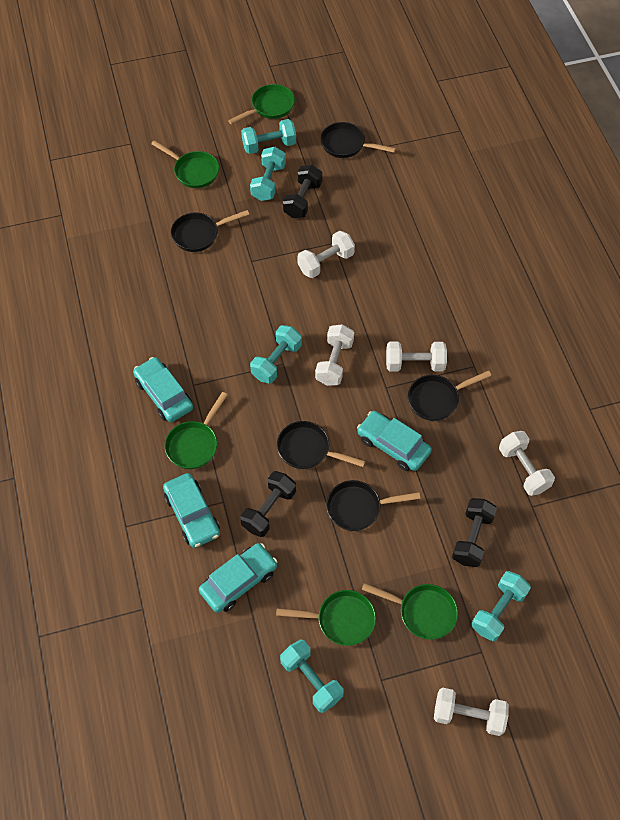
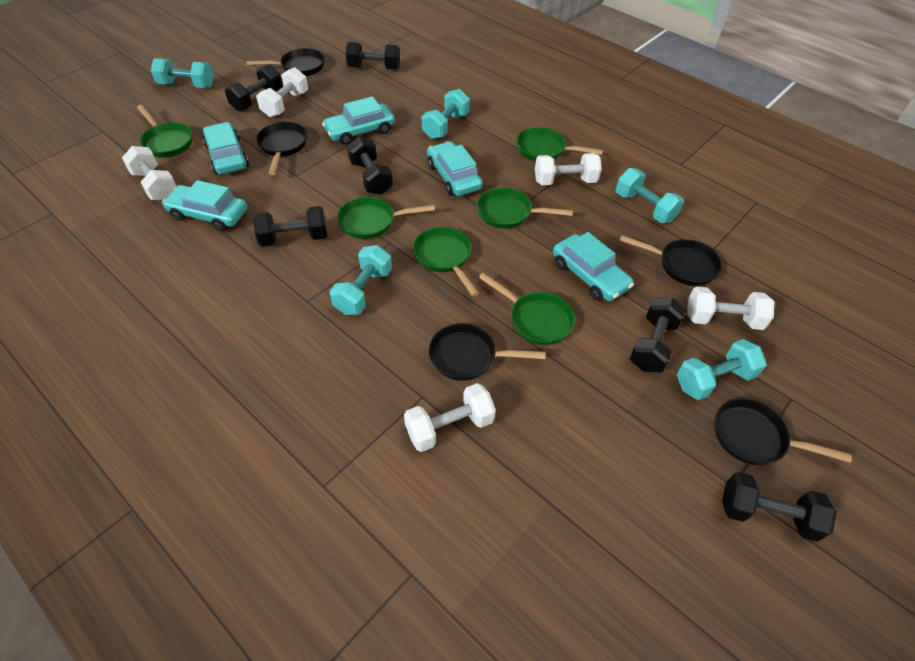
black dumbbell: 3 -> 6
green pan: 5 -> 6
turquoise car: 4 -> 5

